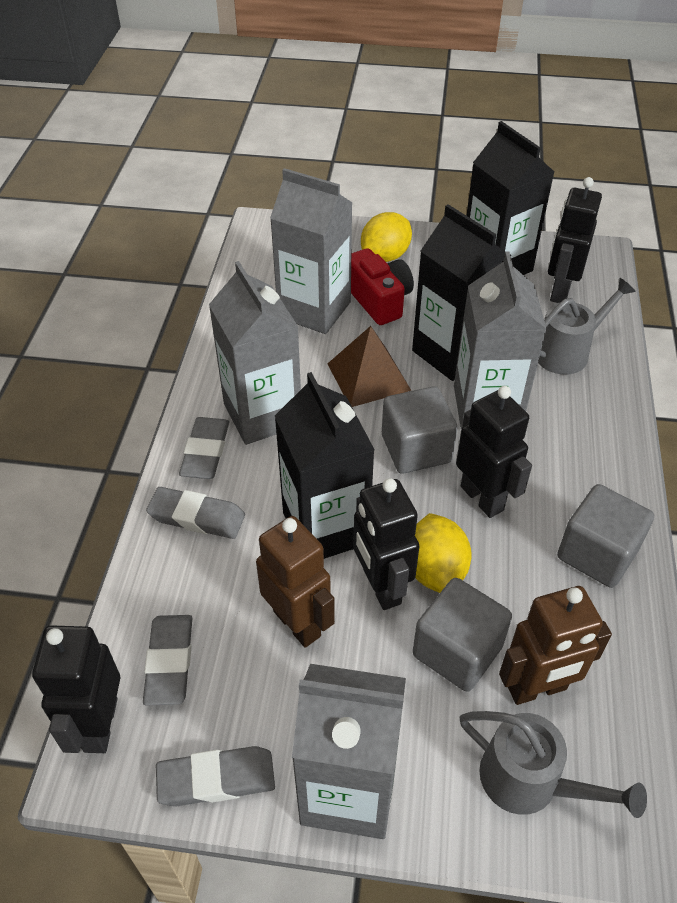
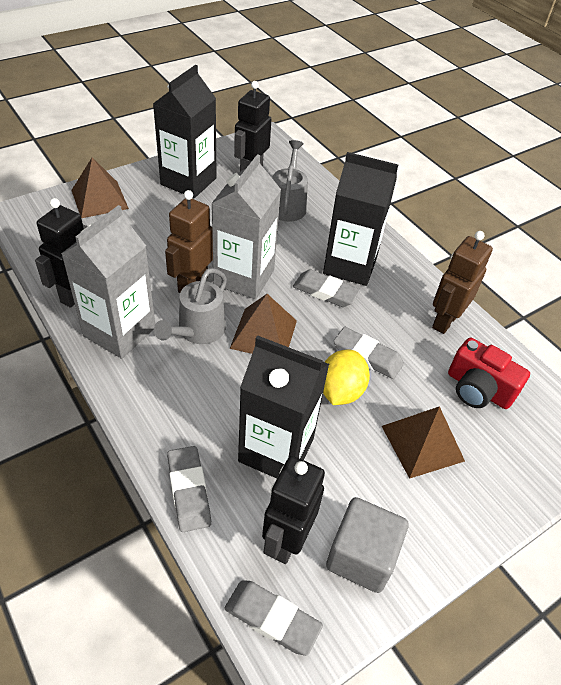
black robot: 4 -> 3
brown pyramid: 1 -> 3
grey carton: 4 -> 2
grey cube: 3 -> 1
yellow lemon: 2 -> 1

